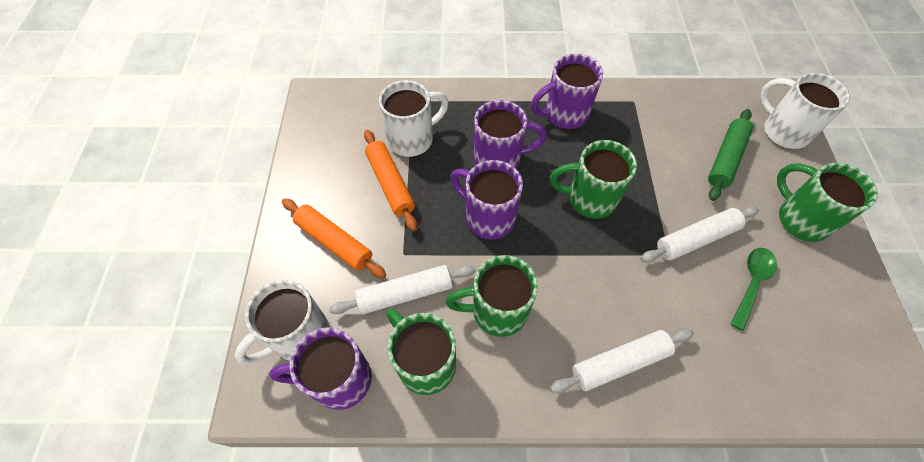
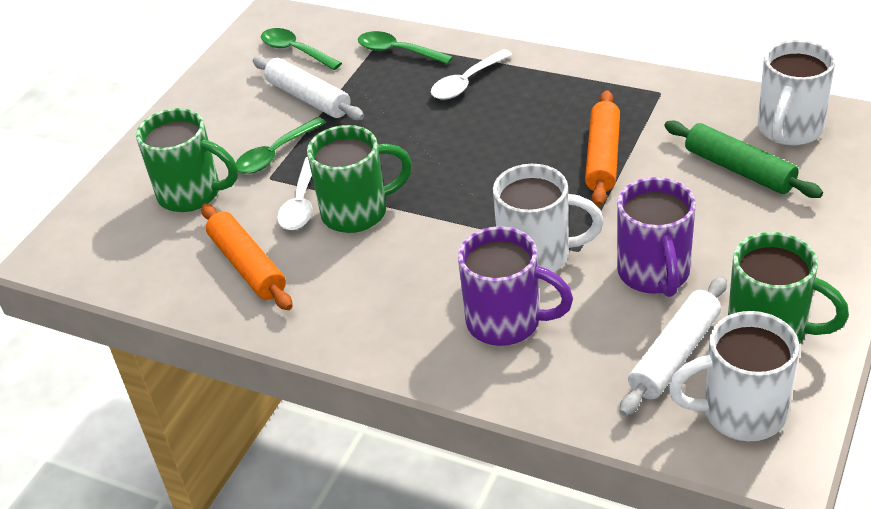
green mug: 4 -> 3
green spoon: 1 -> 3
purple mug: 4 -> 2
white rolling pin: 3 -> 2
white spoon: 0 -> 2

